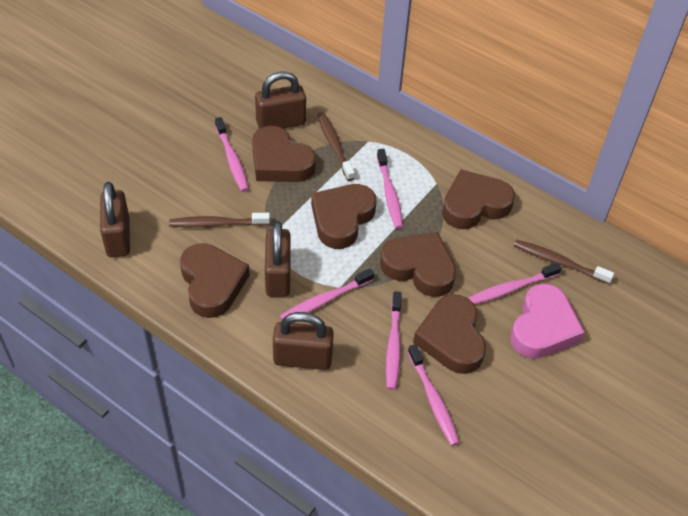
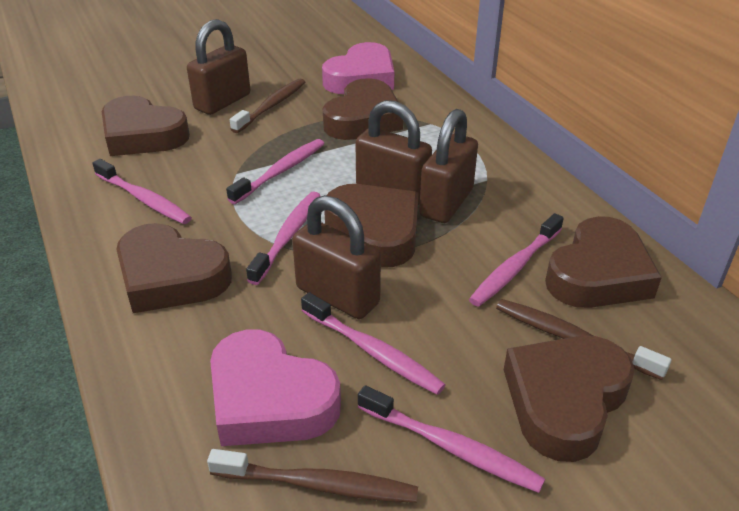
pink heart: 1 -> 2

